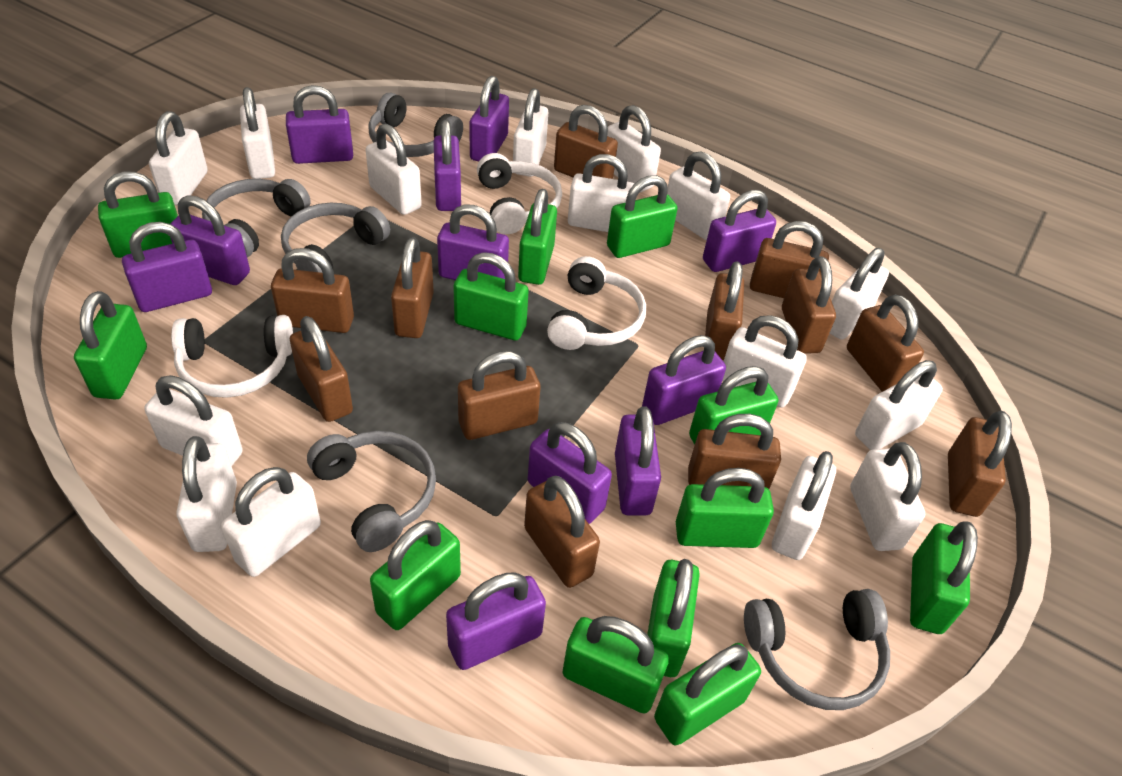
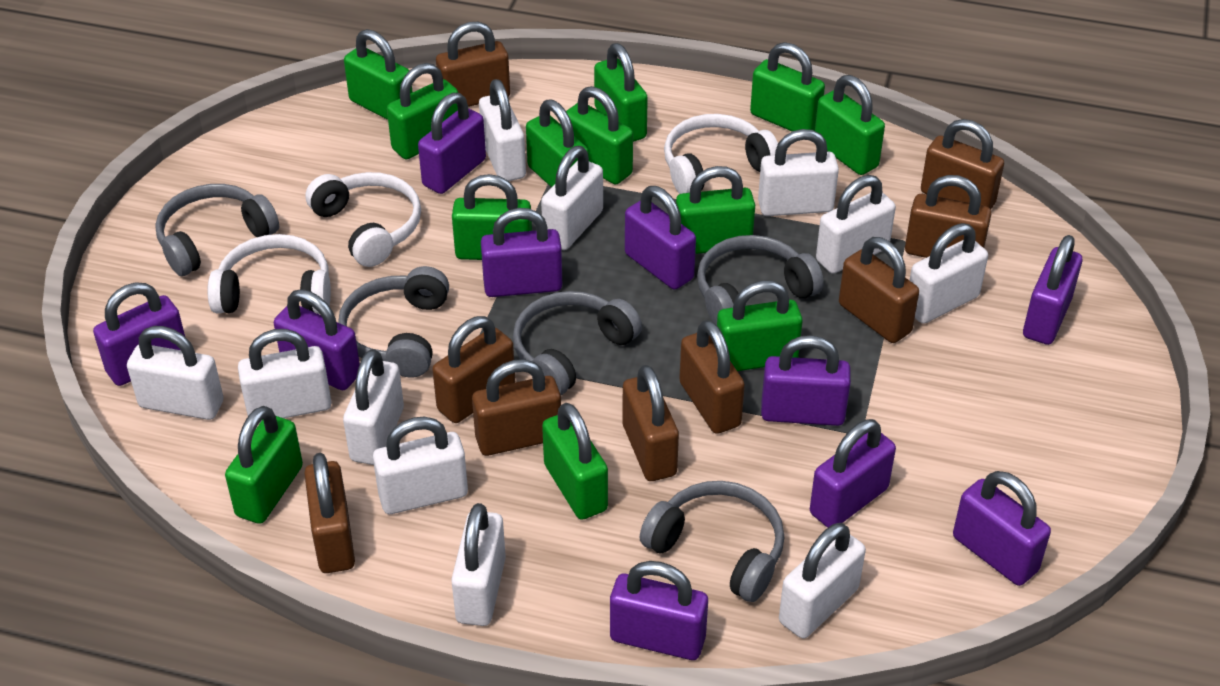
brown padlock: 12 -> 9
purple padlock: 11 -> 10
white padlock: 15 -> 11

